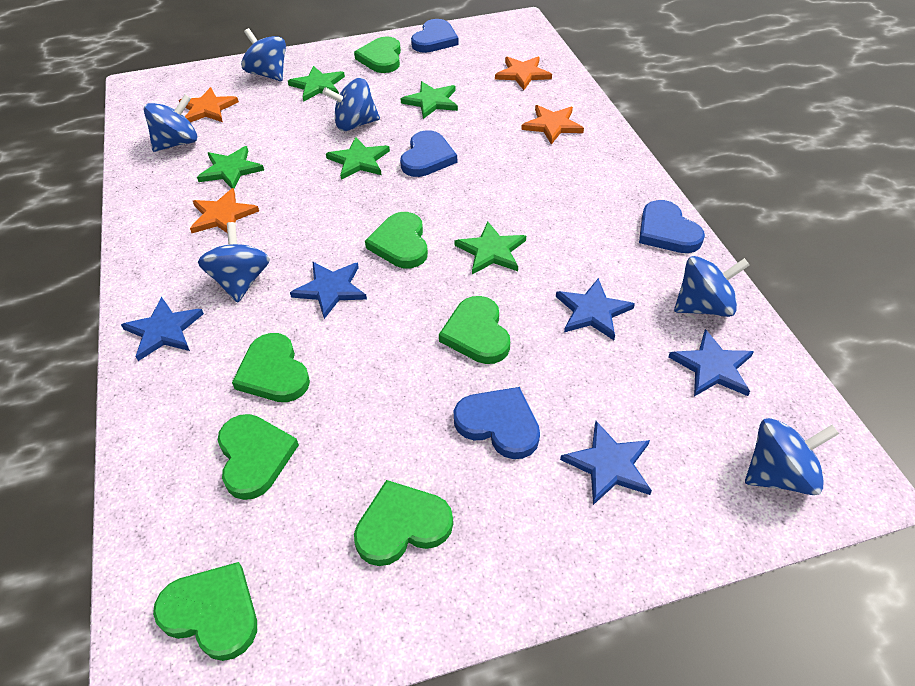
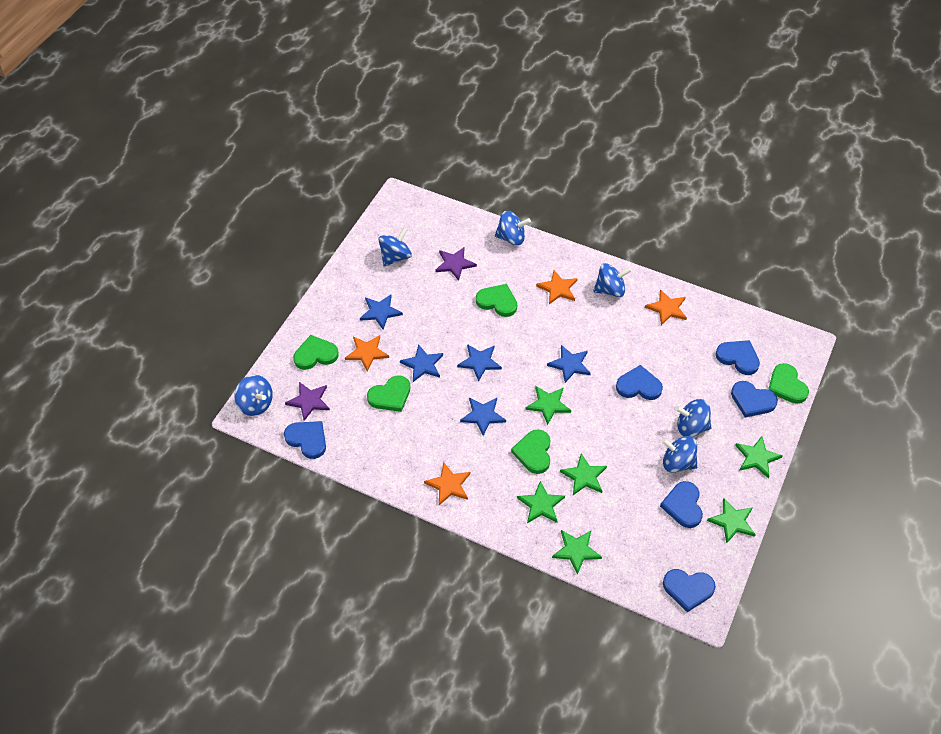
blue heart: 4 -> 6
green heart: 7 -> 5
green star: 5 -> 6
purple star: 0 -> 2

